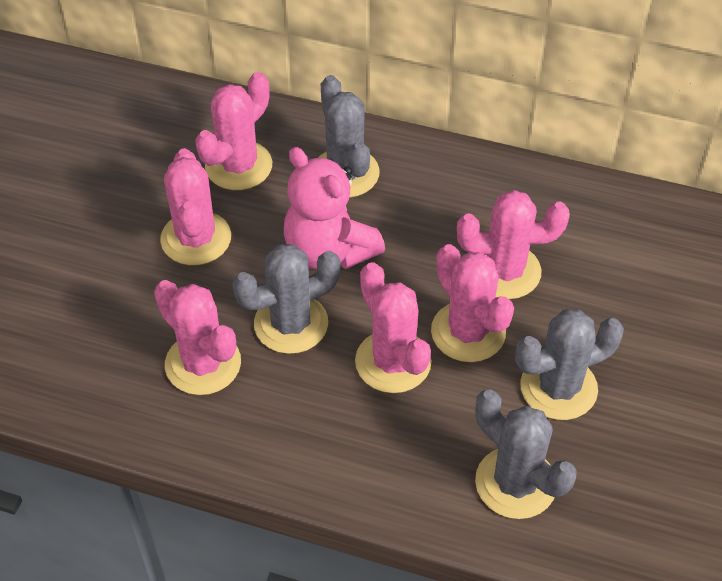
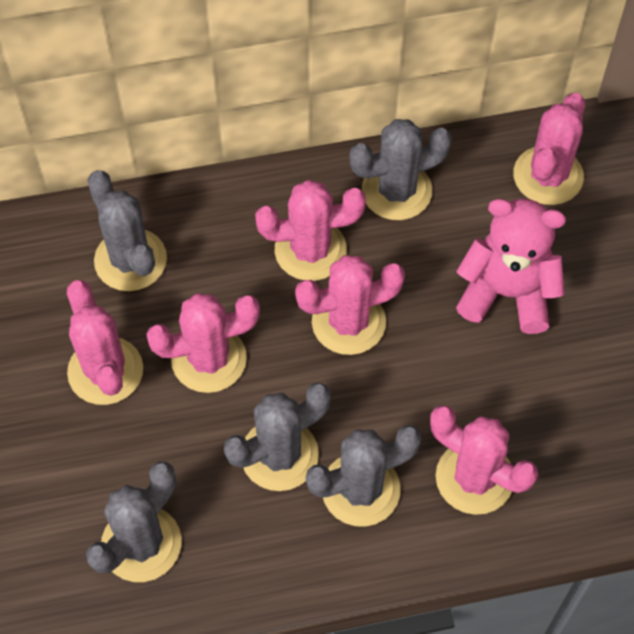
grey cactus: 4 -> 5

